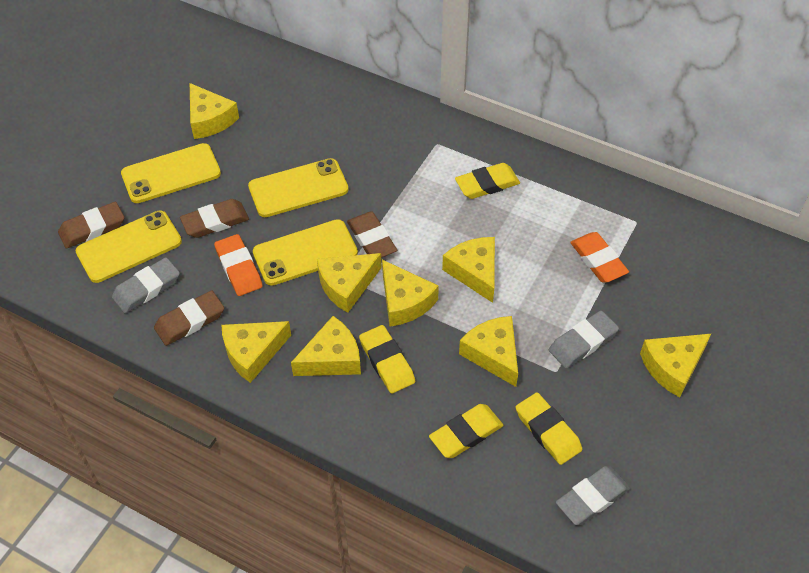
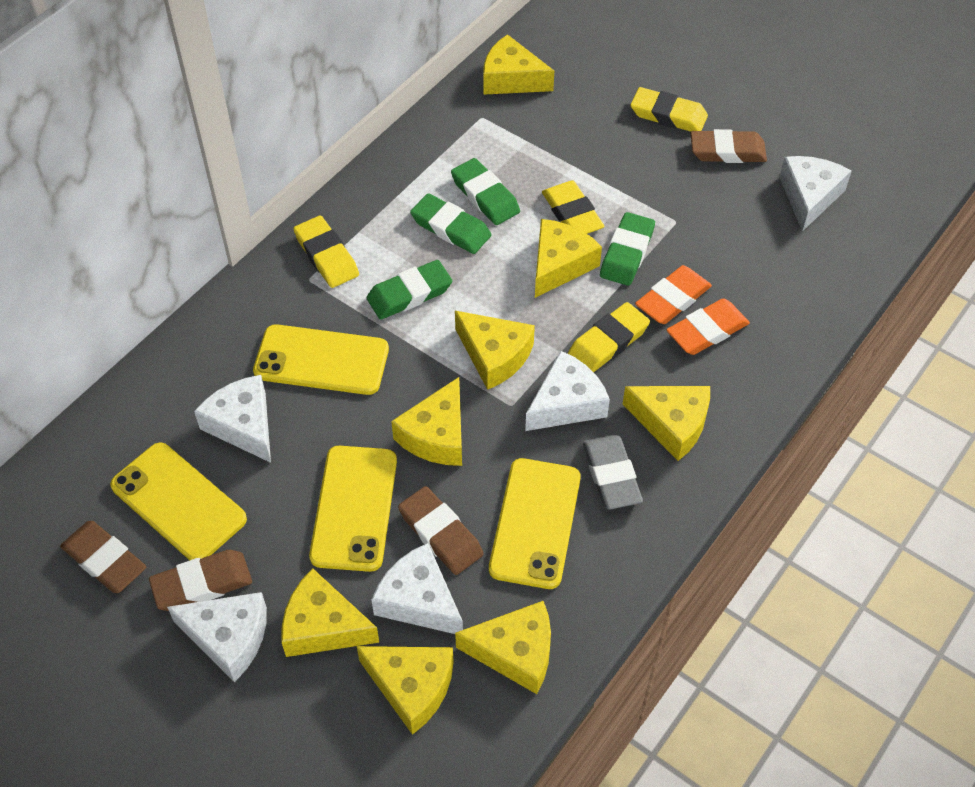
green eraser: 0 -> 4
grey eraser: 3 -> 1
white cheese: 0 -> 5

